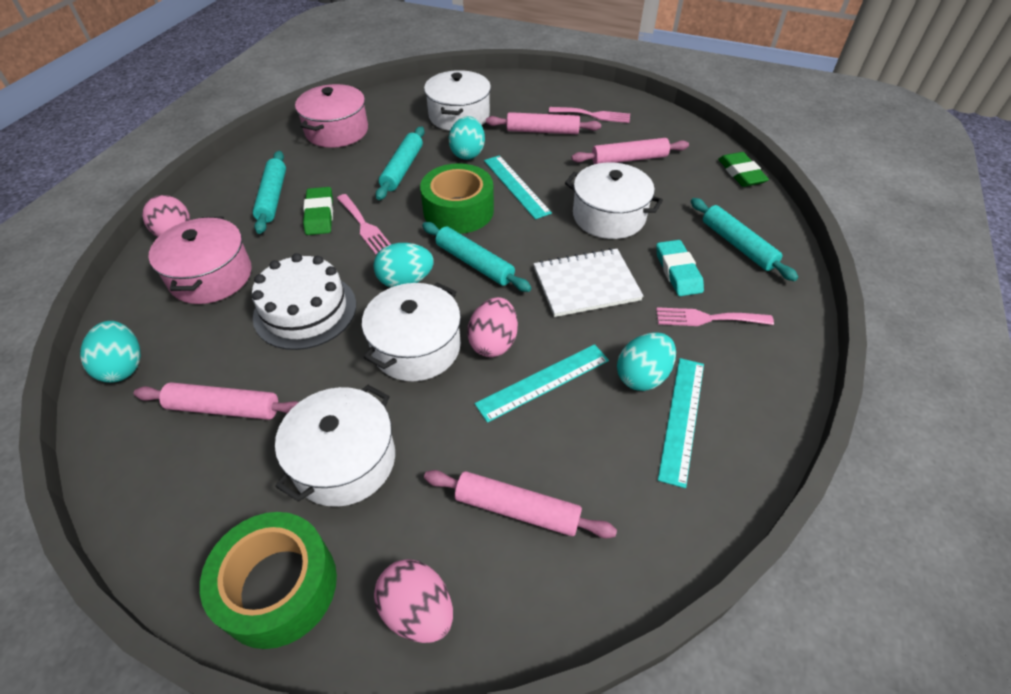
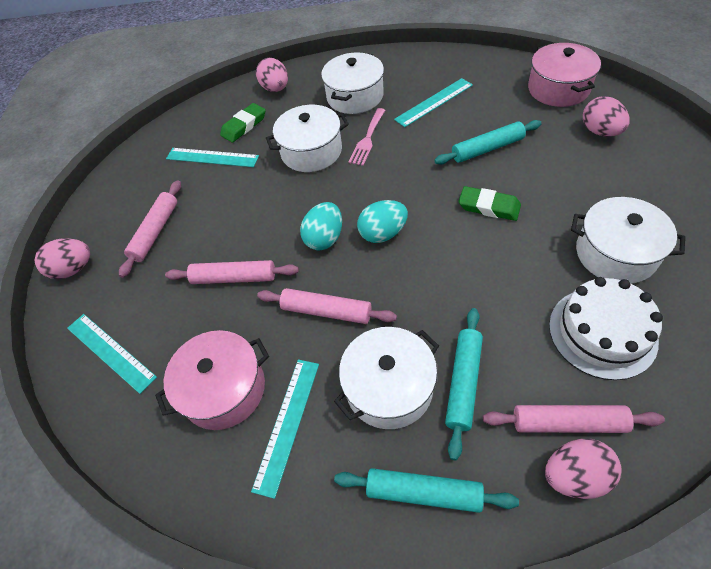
green tape: 2 -> 0
pink egg: 3 -> 4
pink fork: 3 -> 1
turquoise egg: 4 -> 2
turquoise eraser: 1 -> 0
turquoise rolling pin: 4 -> 3
turquoise ruler: 3 -> 4
white notebook: 1 -> 0

